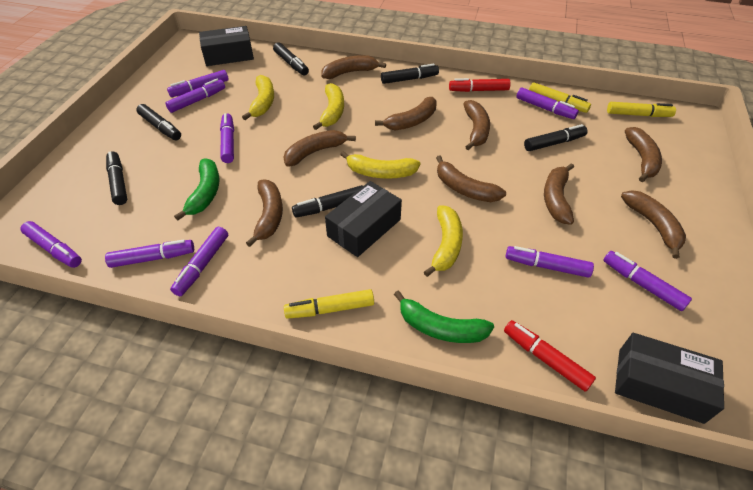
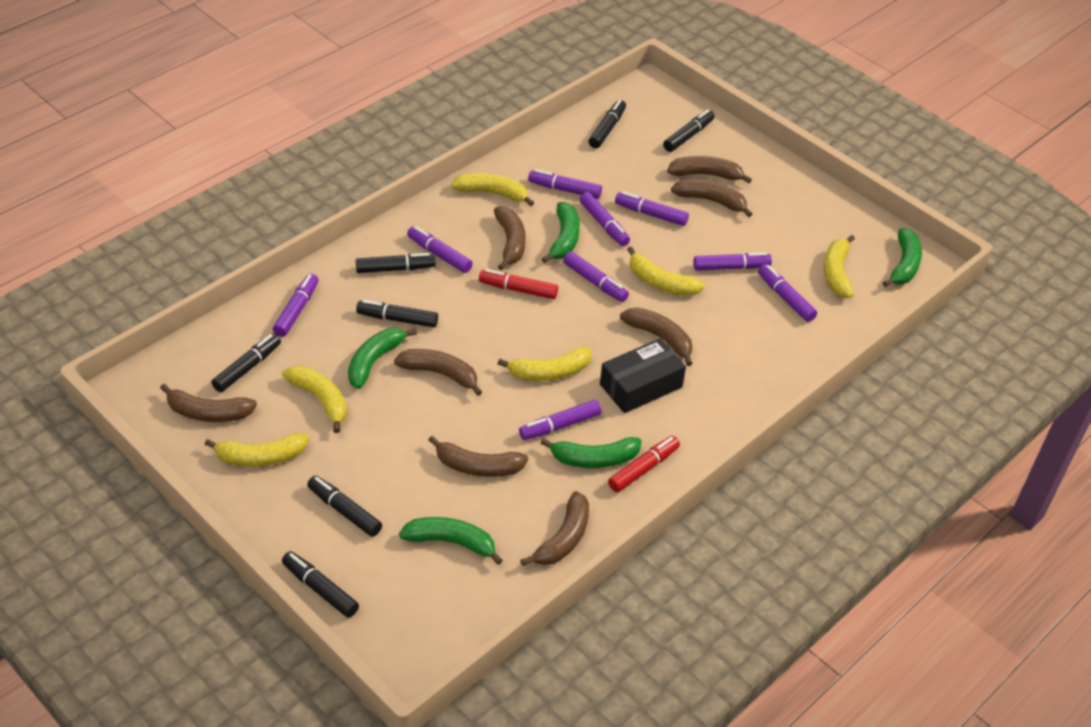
black box: 3 -> 1
black marker: 6 -> 7
brown banana: 9 -> 8
green banana: 2 -> 5
yellow banana: 4 -> 6
yellow marker: 3 -> 0

